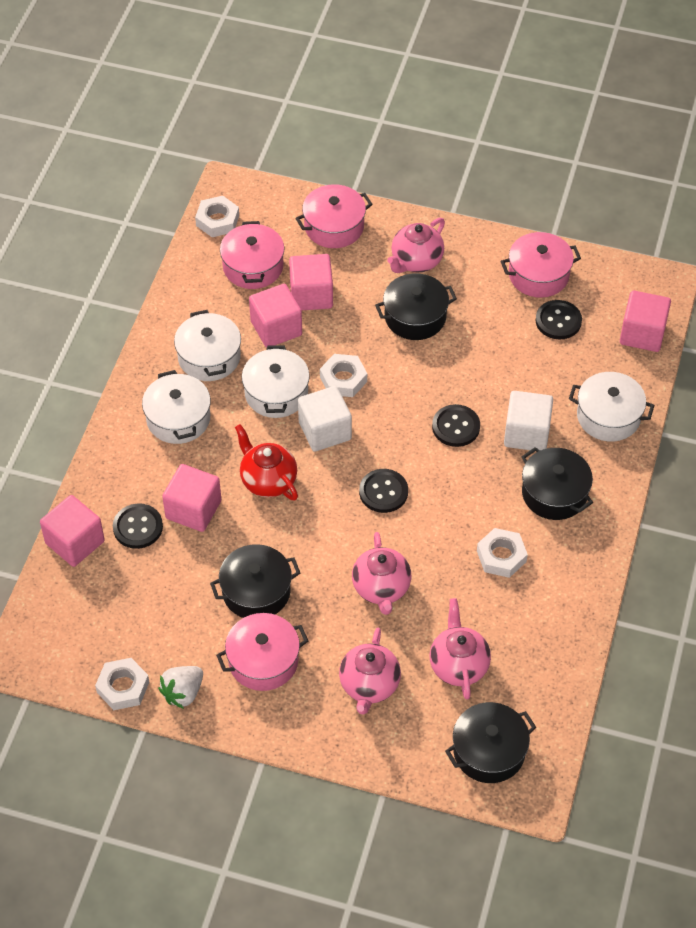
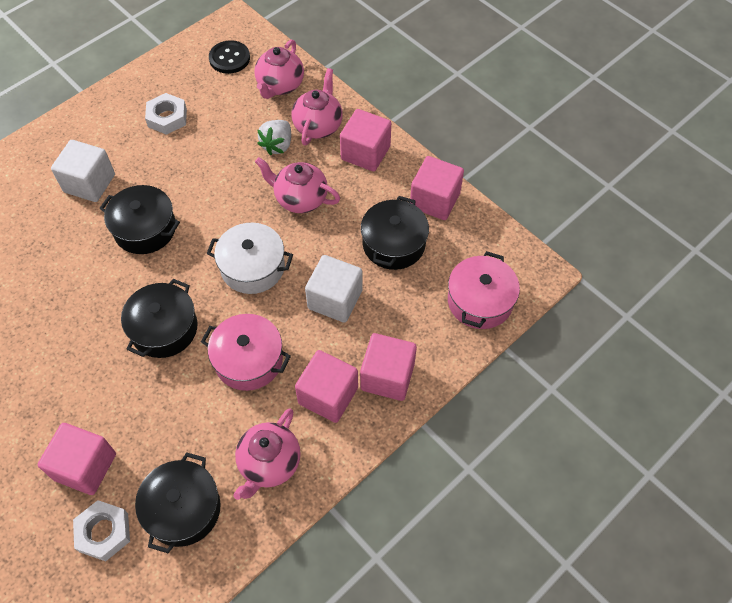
black button: 4 -> 1
pink pot: 4 -> 2
red teapot: 1 -> 0
white nut: 4 -> 2
white pot: 4 -> 1

